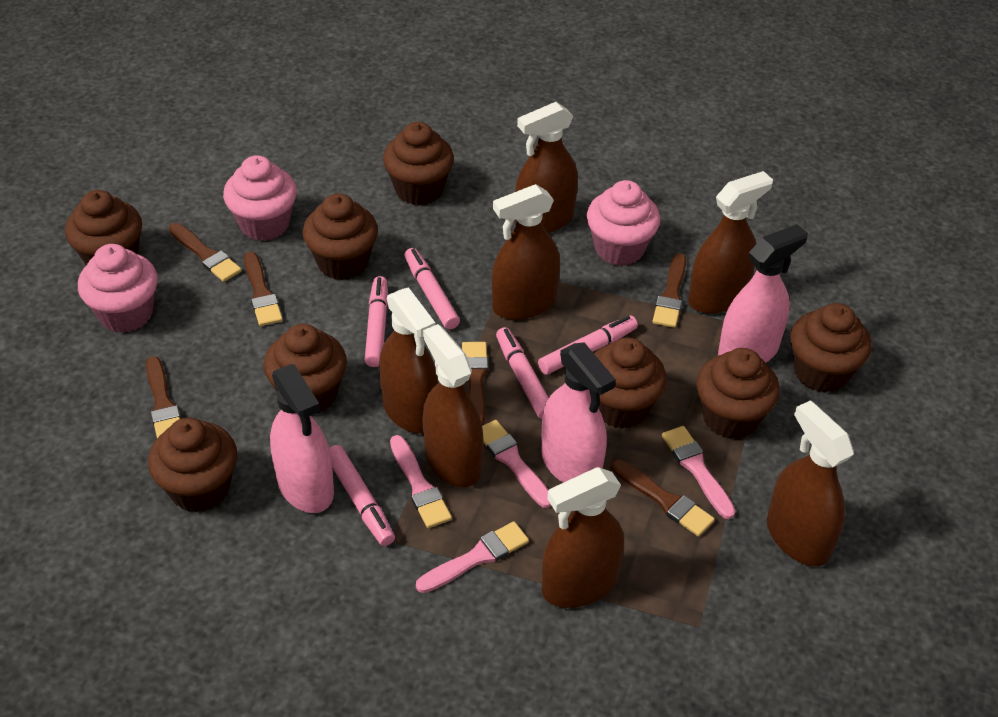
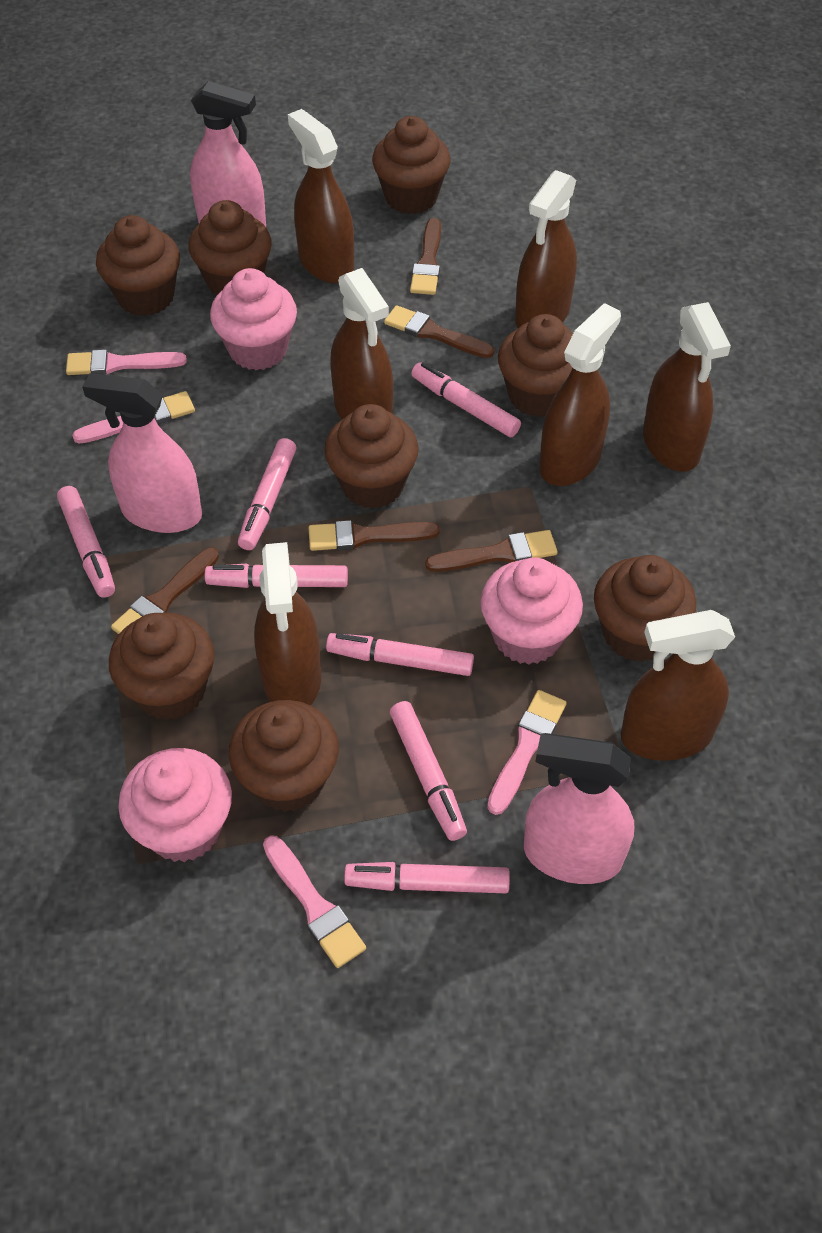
brown brush: 6 -> 5
pink marker: 5 -> 7

